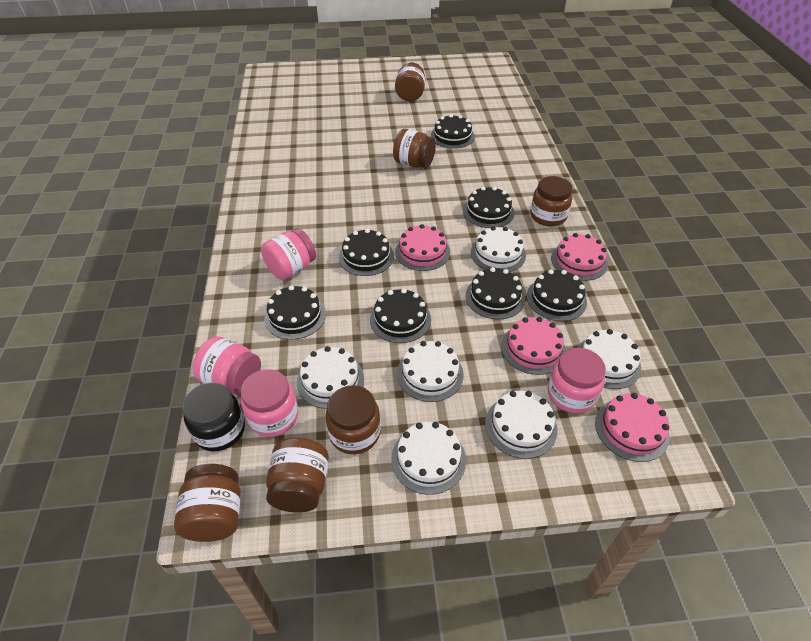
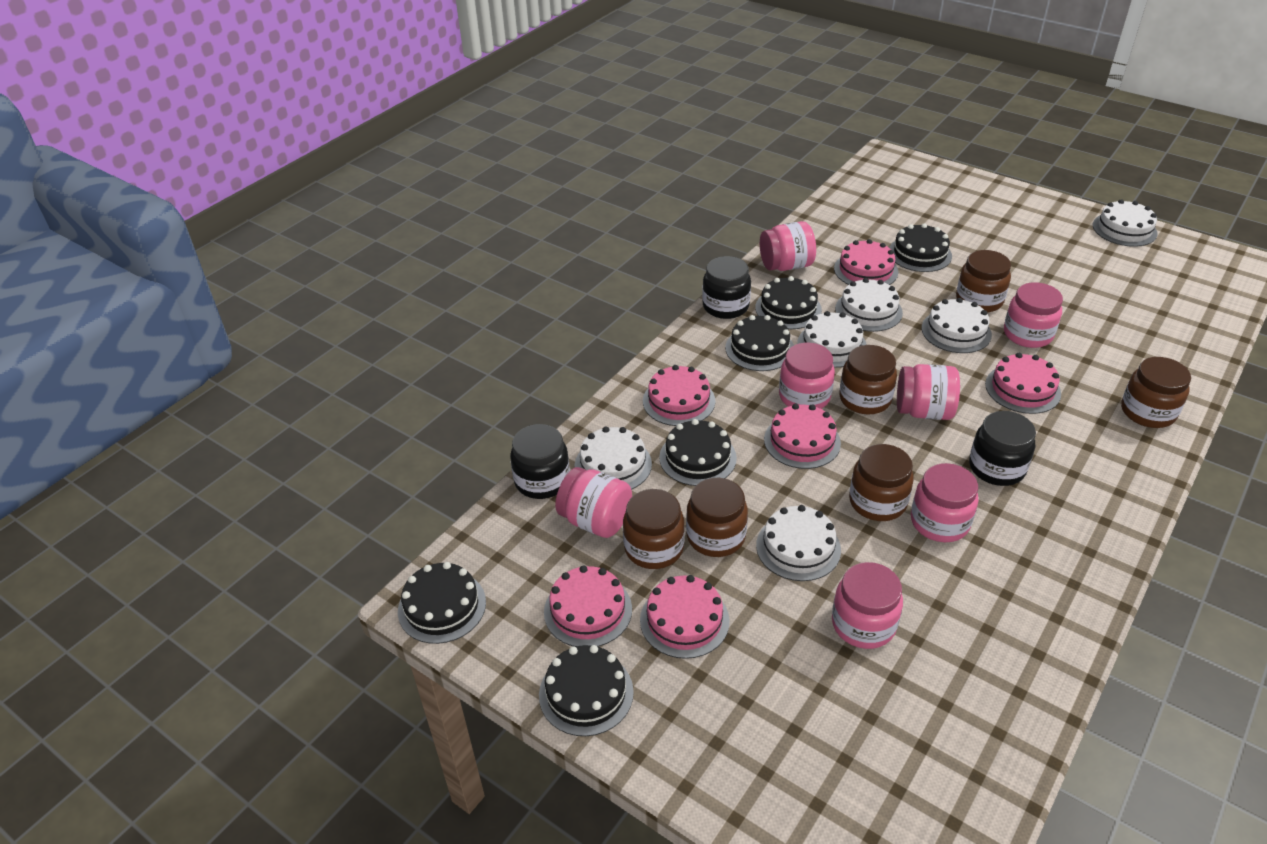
black cake: 7 -> 6
black jar: 1 -> 3
pink cake: 4 -> 6
pink jar: 4 -> 7

